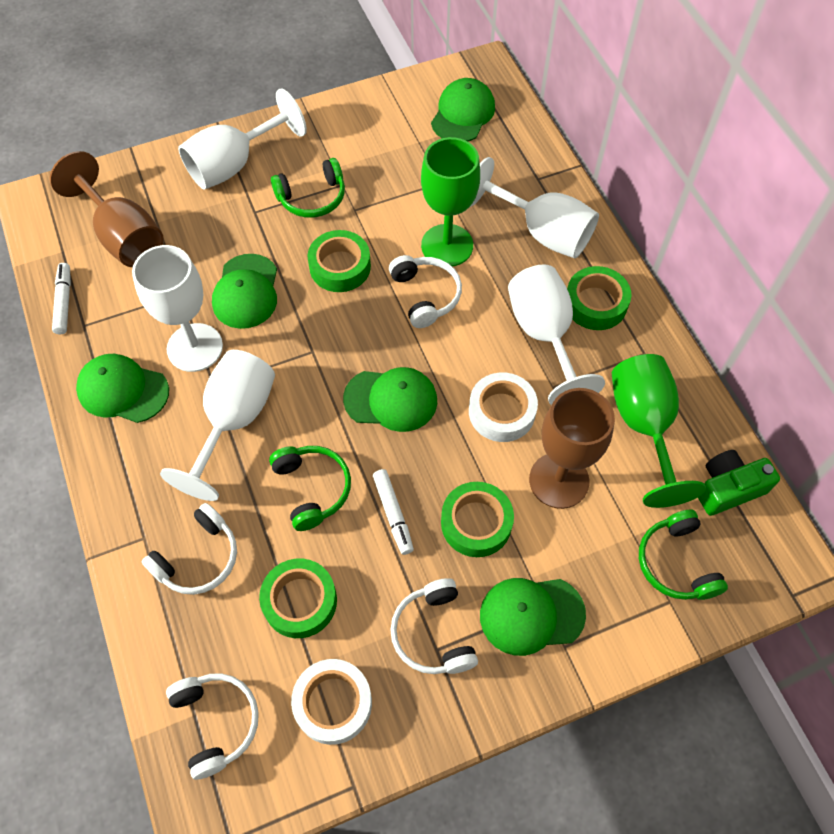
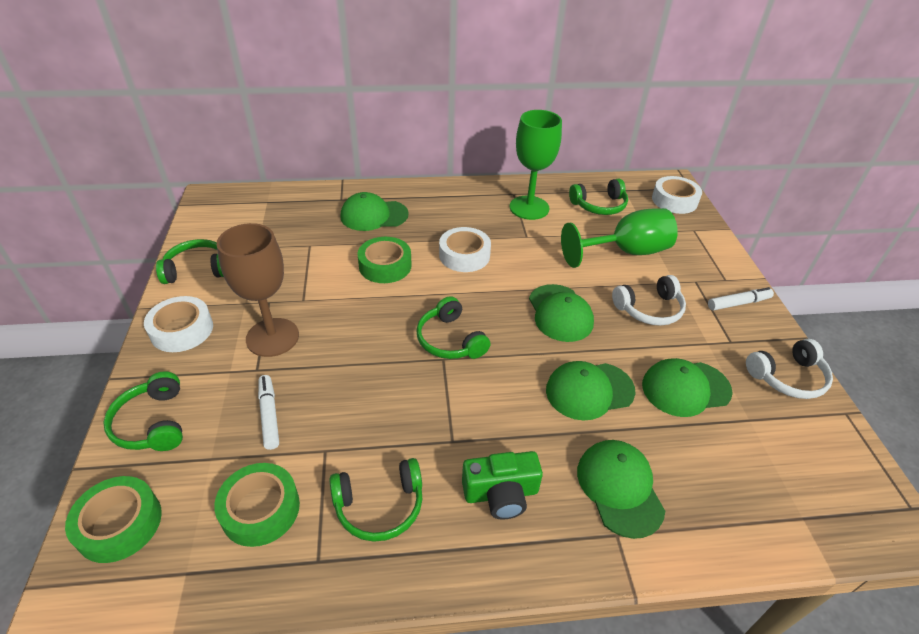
brown goblet: 2 -> 1
green headphones: 3 -> 5
green tape: 4 -> 3
white goblet: 5 -> 0
white headphones: 4 -> 2
white tape: 2 -> 3

